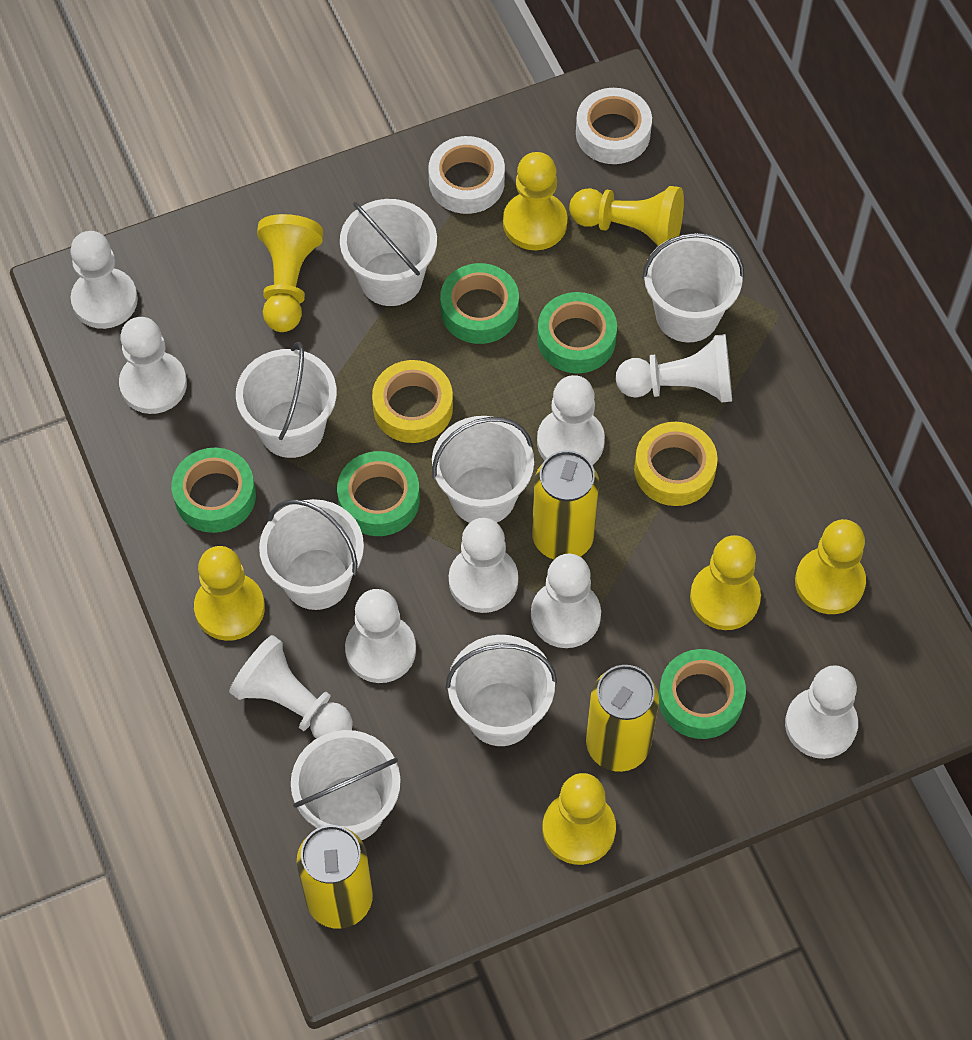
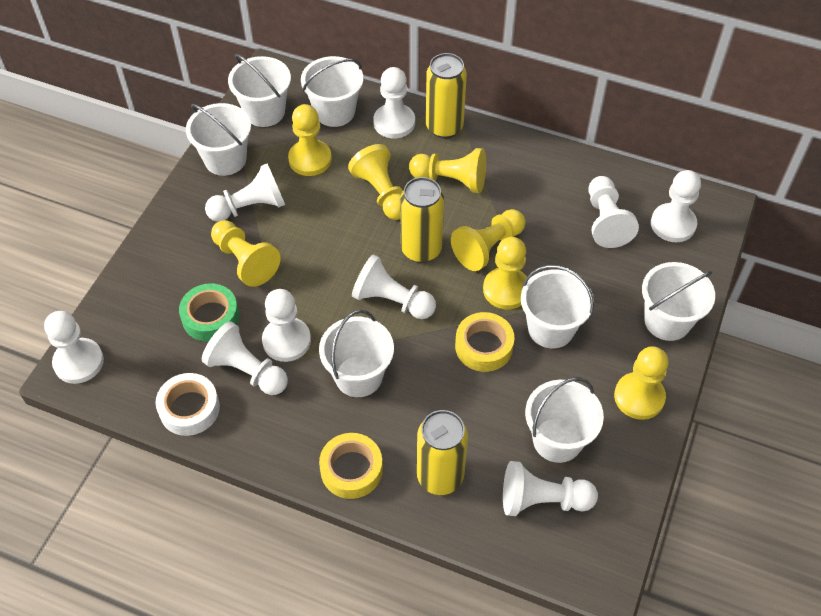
green tape: 5 -> 1
white tape: 2 -> 1

